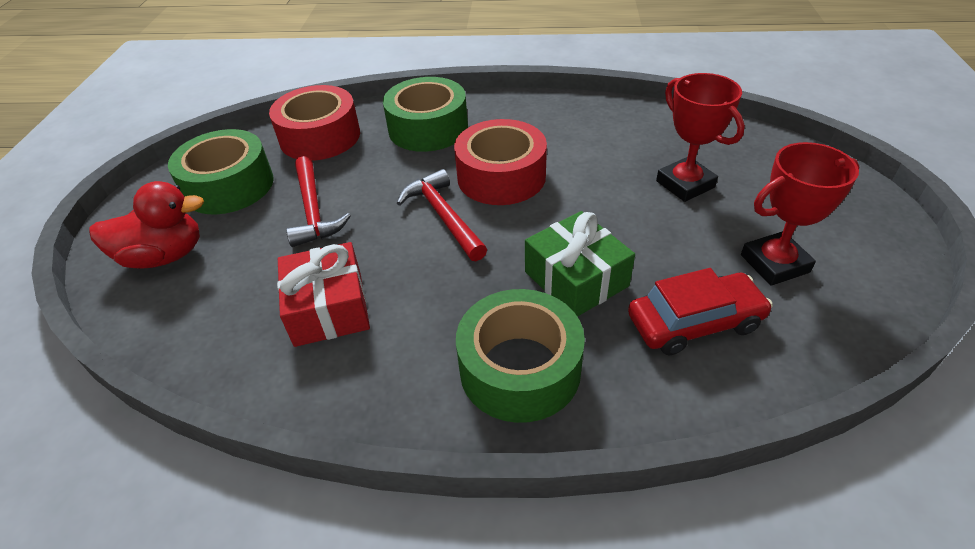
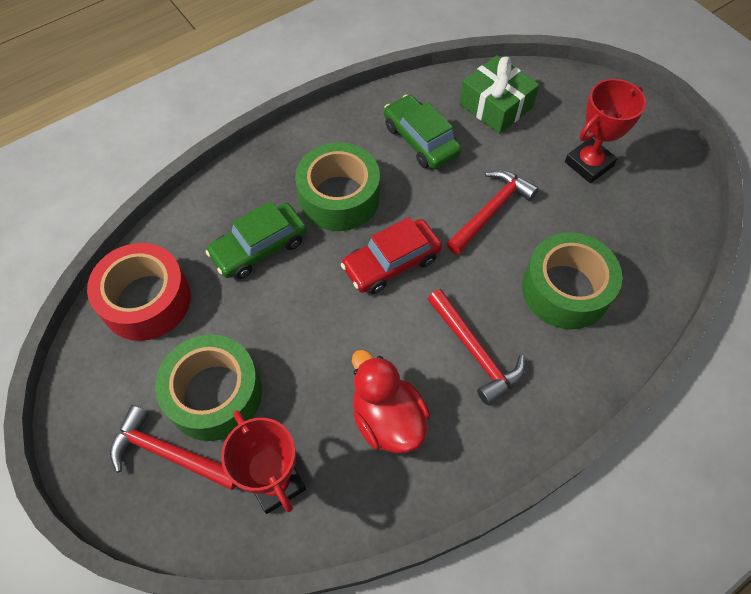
green car: 0 -> 2
red gift: 1 -> 0
red hammer: 2 -> 3
red tape: 2 -> 1

